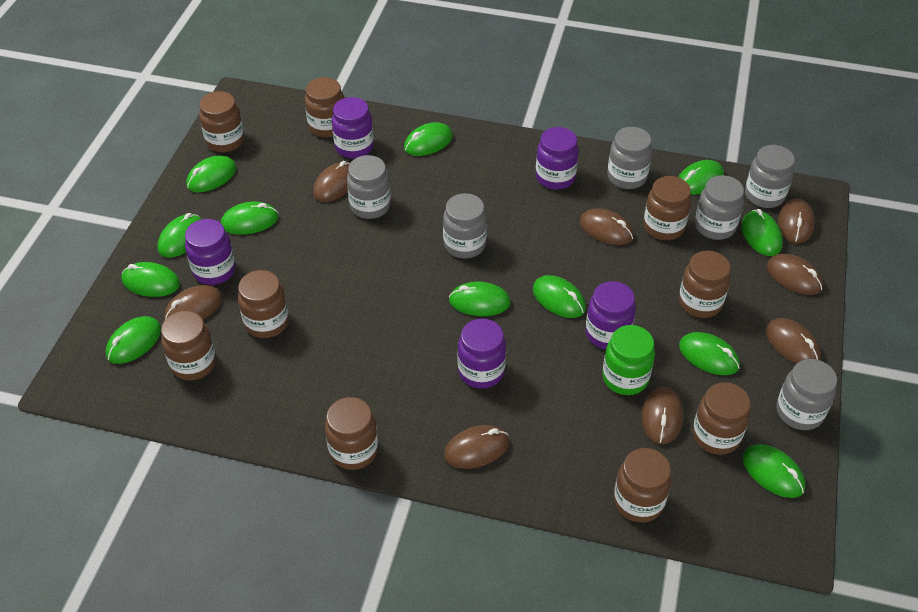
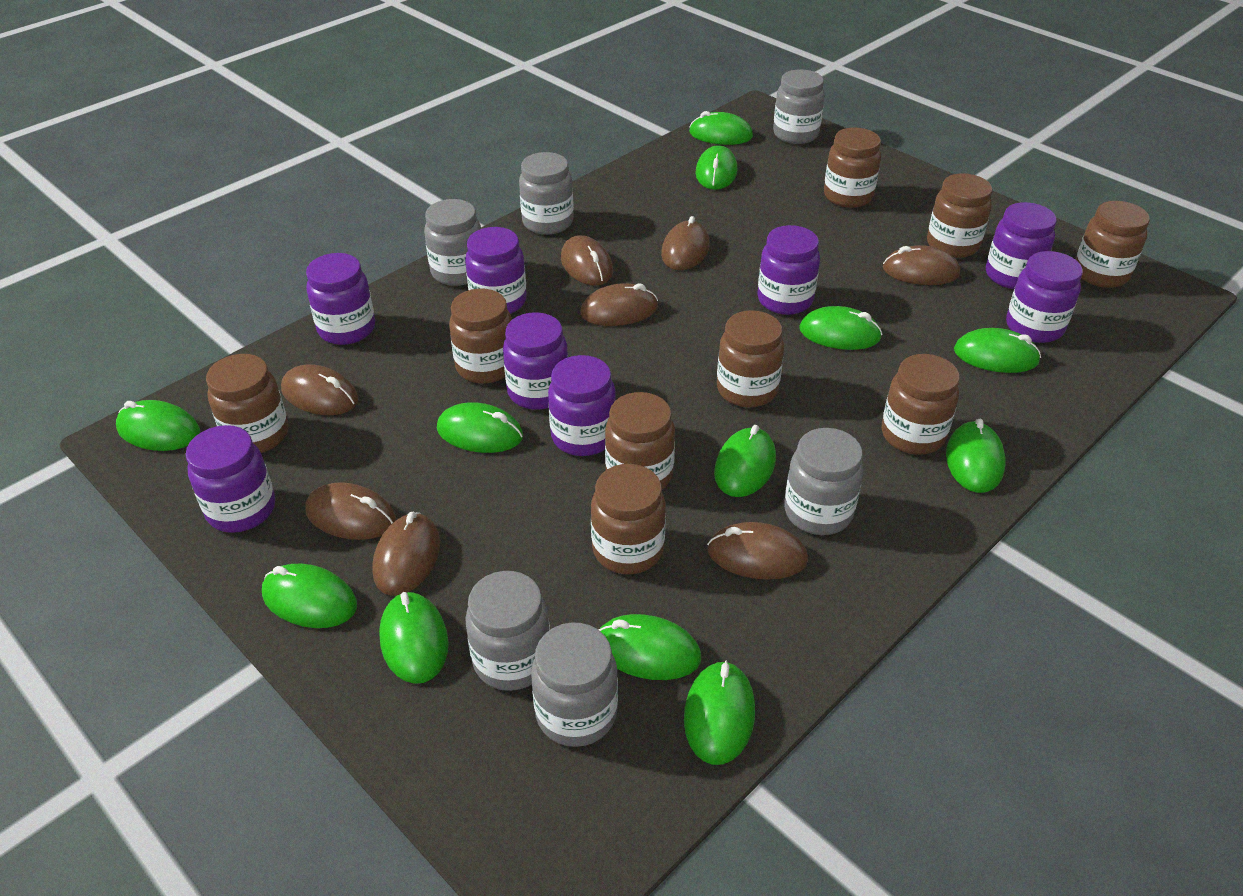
green jar: 1 -> 0
purple jar: 5 -> 8

